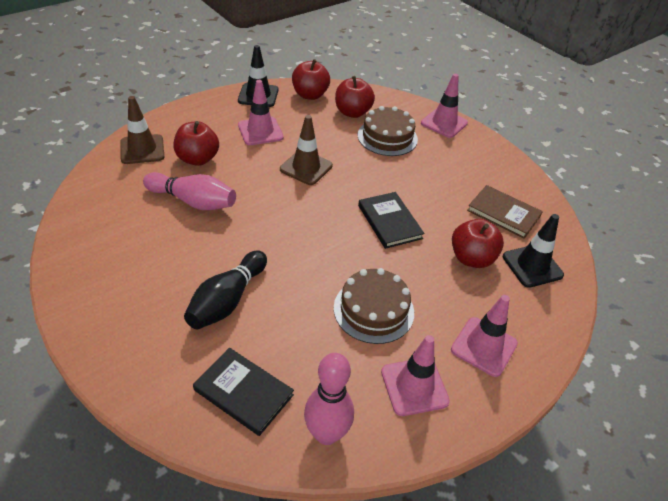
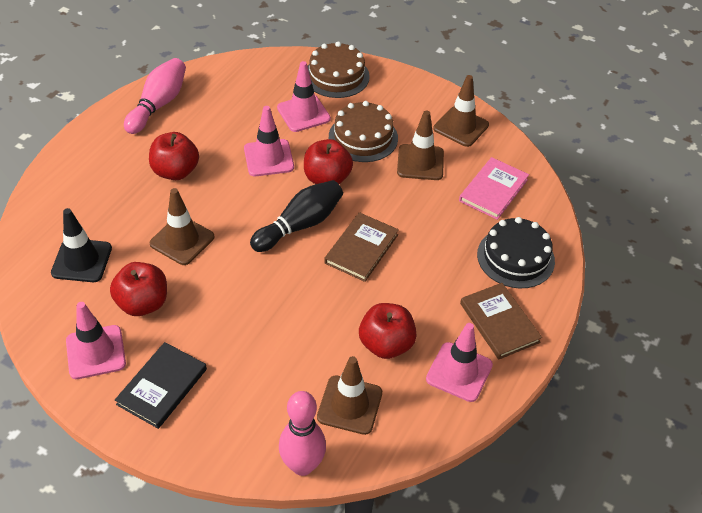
black book: 2 -> 1
black cake: 0 -> 1
black traffic cone: 2 -> 1
brown book: 1 -> 2
brown traffic cone: 2 -> 4
pink book: 0 -> 1

